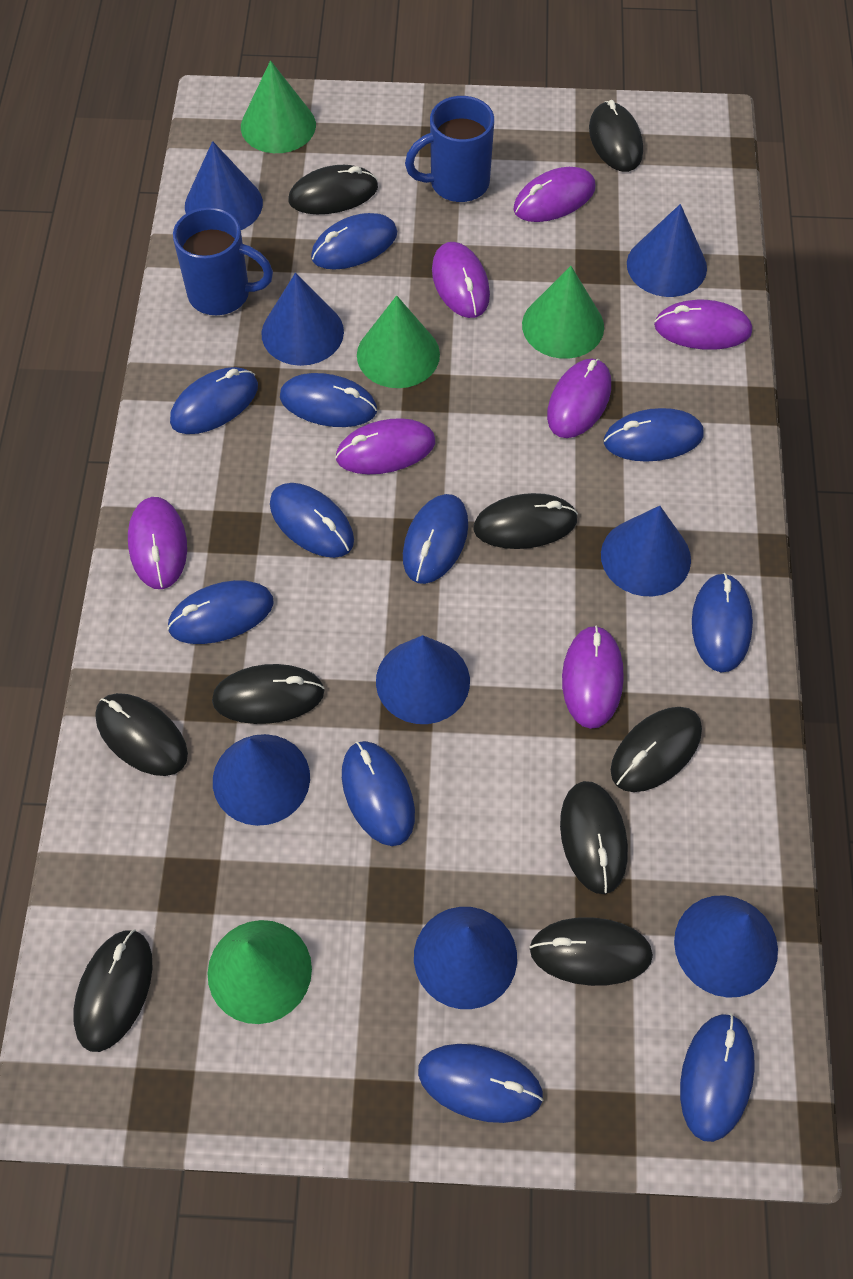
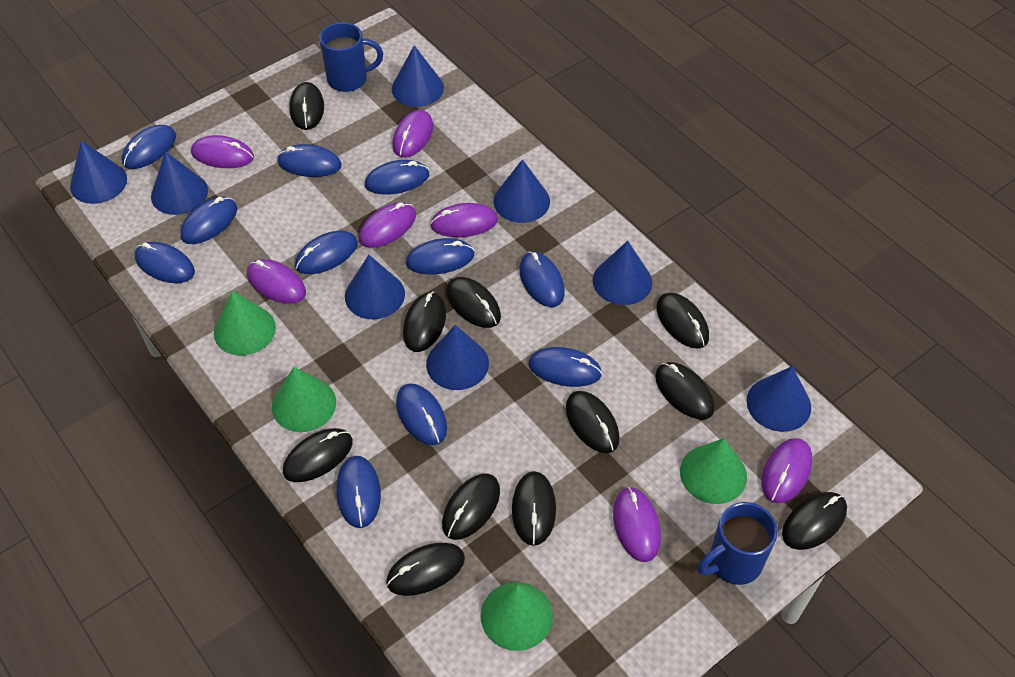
black mouse: 9 -> 11

